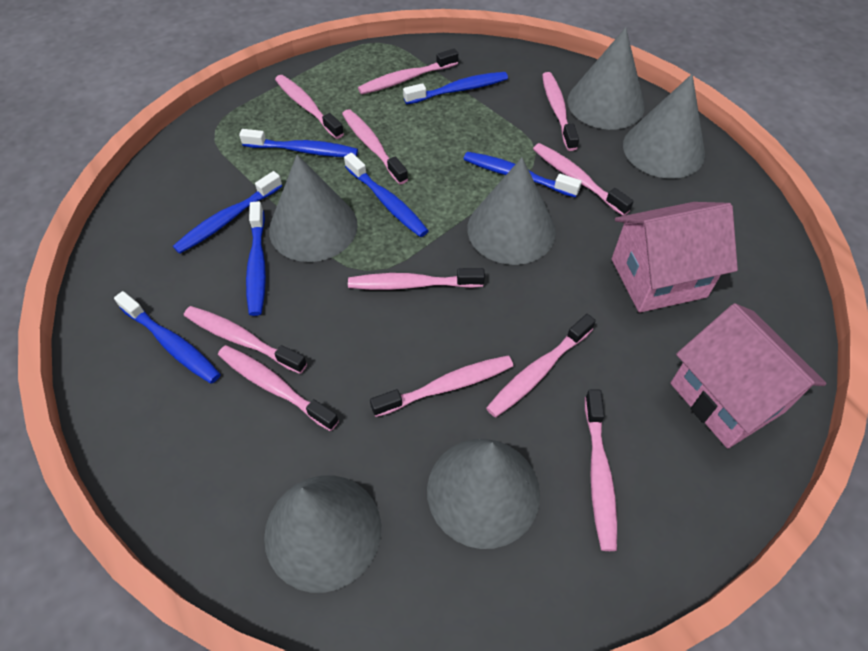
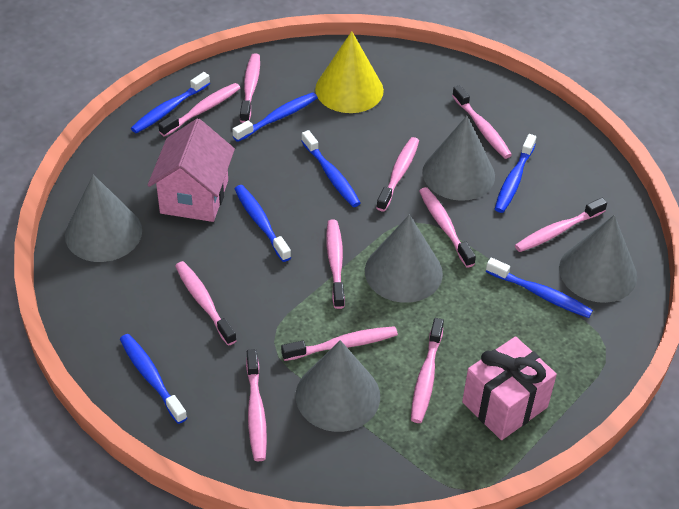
grey cone: 6 -> 5
pink gift: 0 -> 1
pink house: 2 -> 1
yellow cone: 0 -> 1

